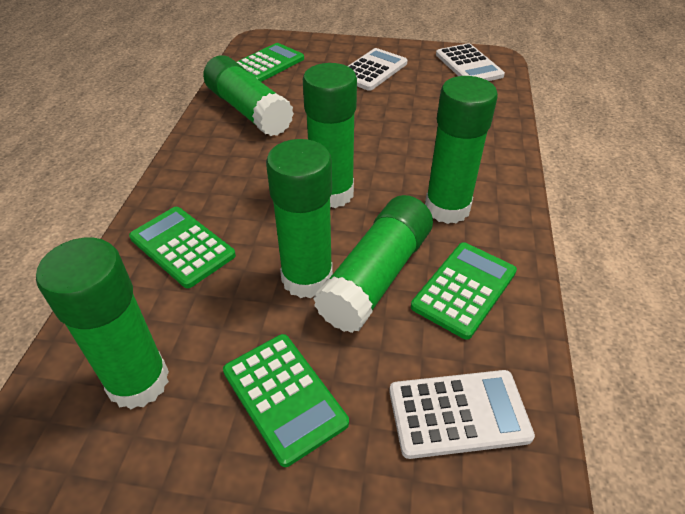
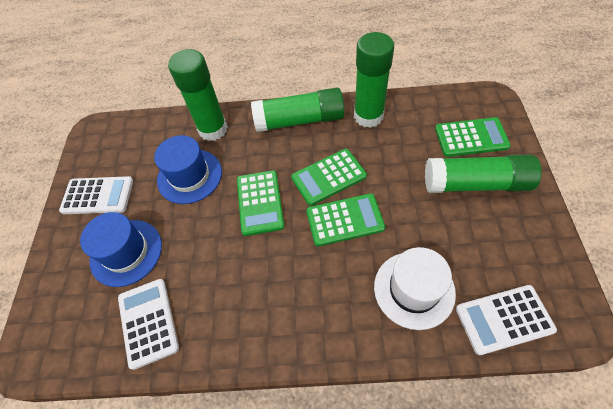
blue hat: 0 -> 2
green glue stick: 6 -> 4
white hat: 0 -> 1

